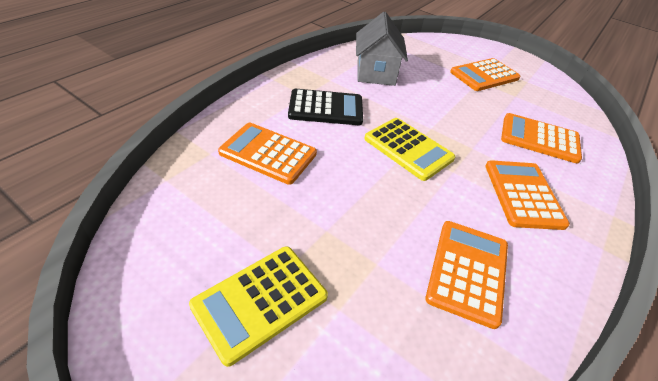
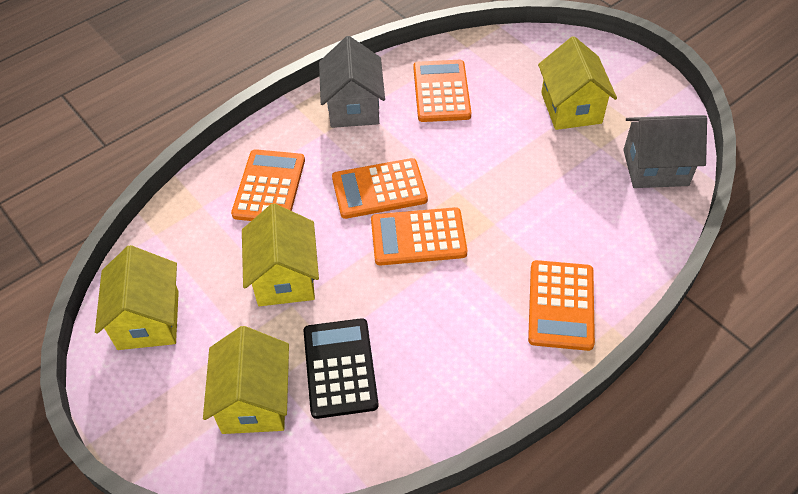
grey house: 1 -> 2
yellow calculator: 2 -> 0
yellow house: 0 -> 4

